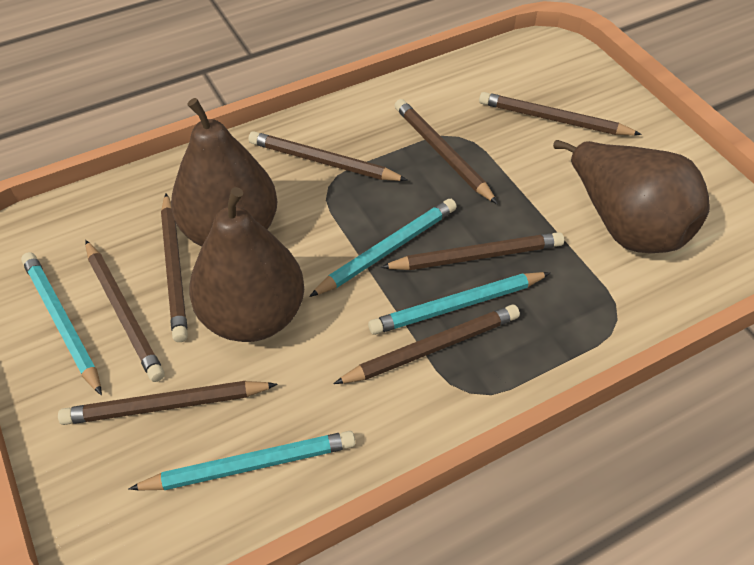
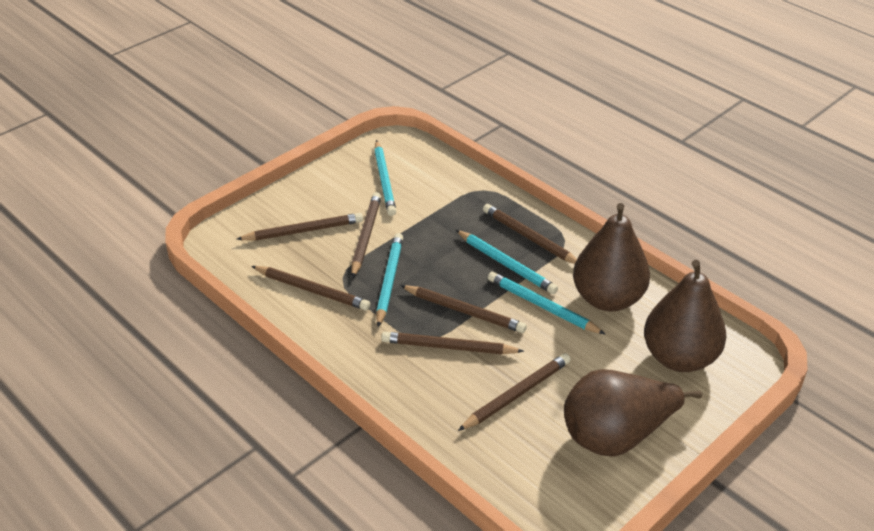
brown pencil: 8 -> 7

